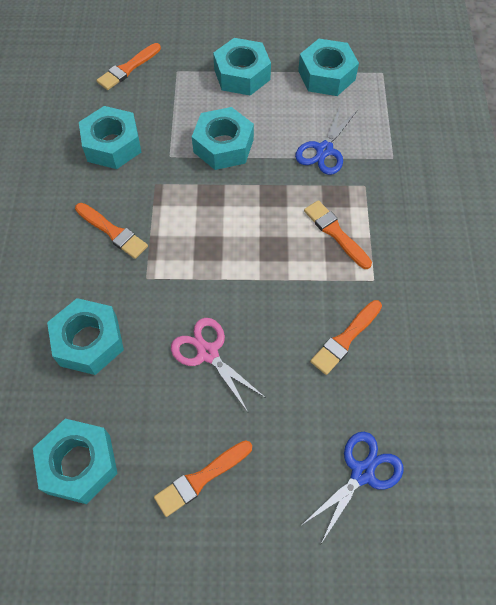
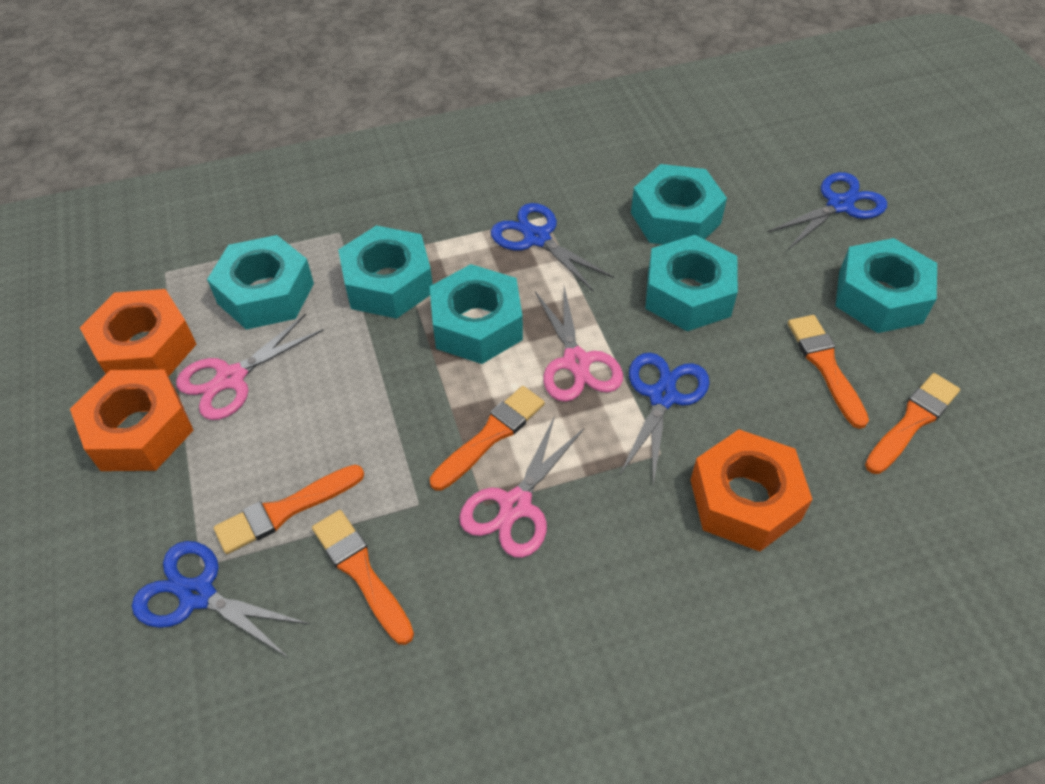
blue scissors: 2 -> 4
orange nut: 0 -> 3
pink scissors: 1 -> 3

